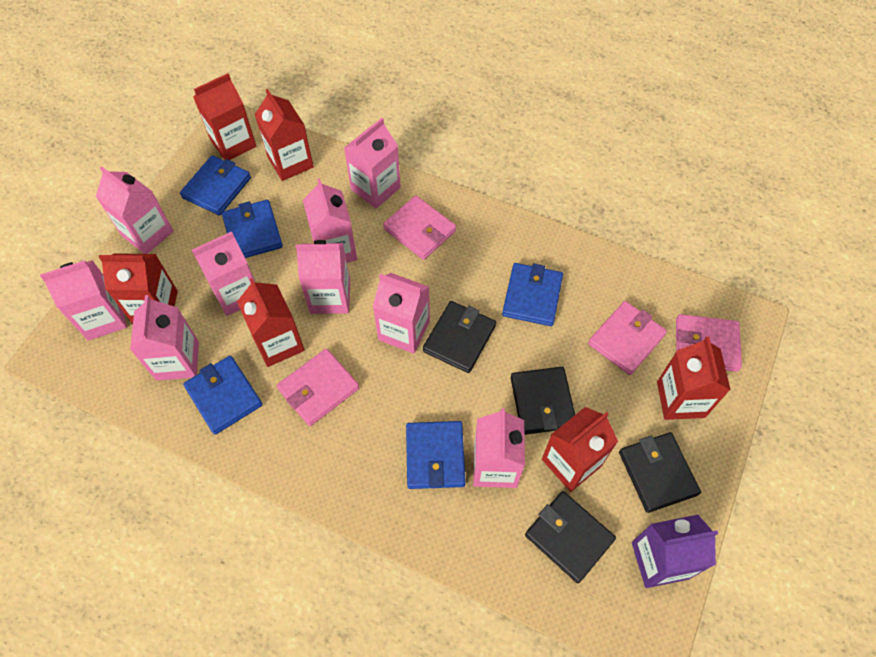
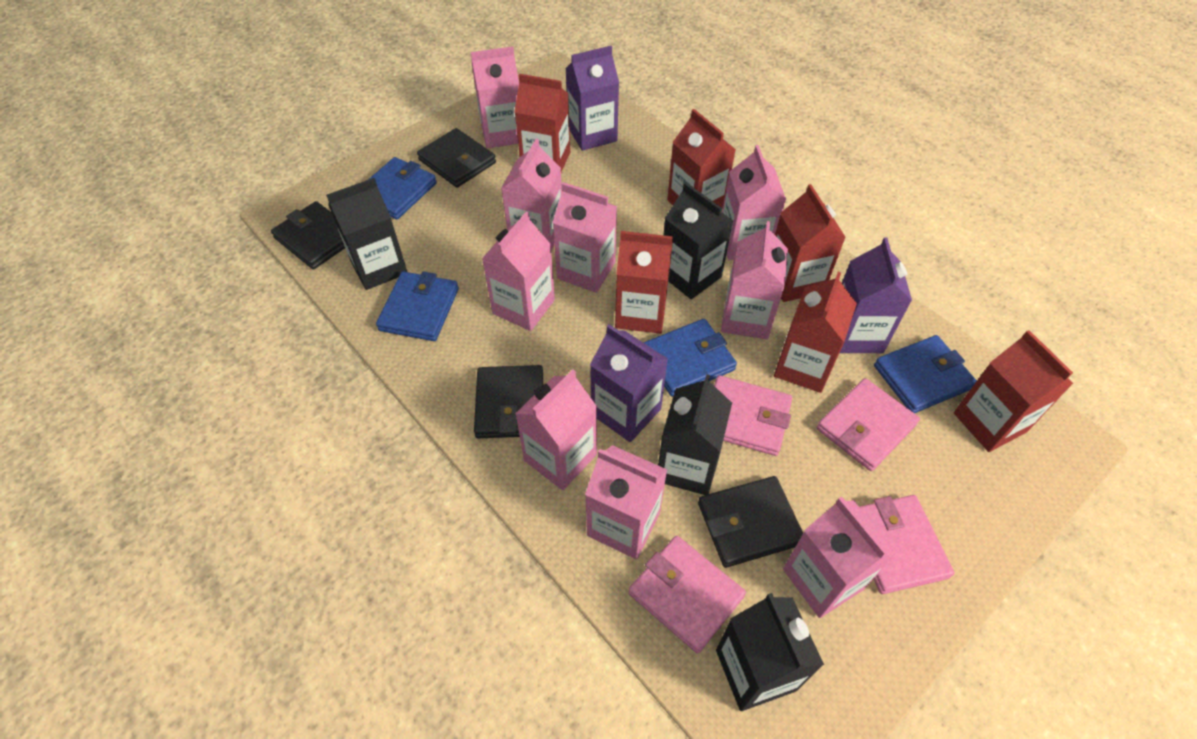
black carton: 0 -> 4
blue wallet: 5 -> 4
purple carton: 1 -> 3

